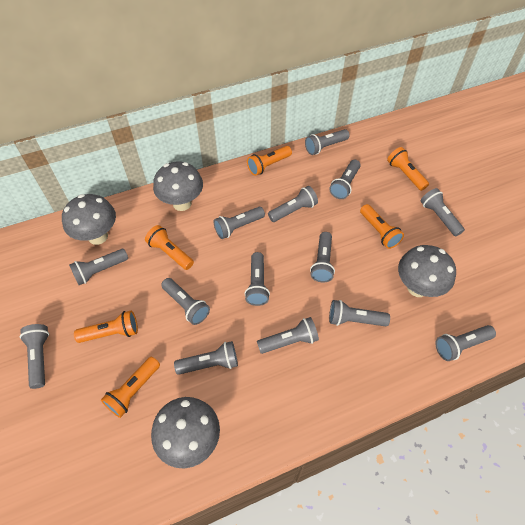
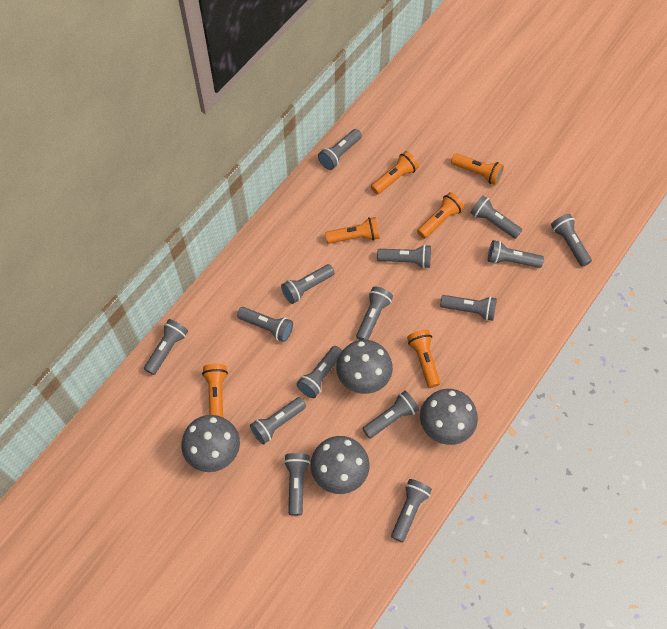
grey flashlight: 14 -> 15

